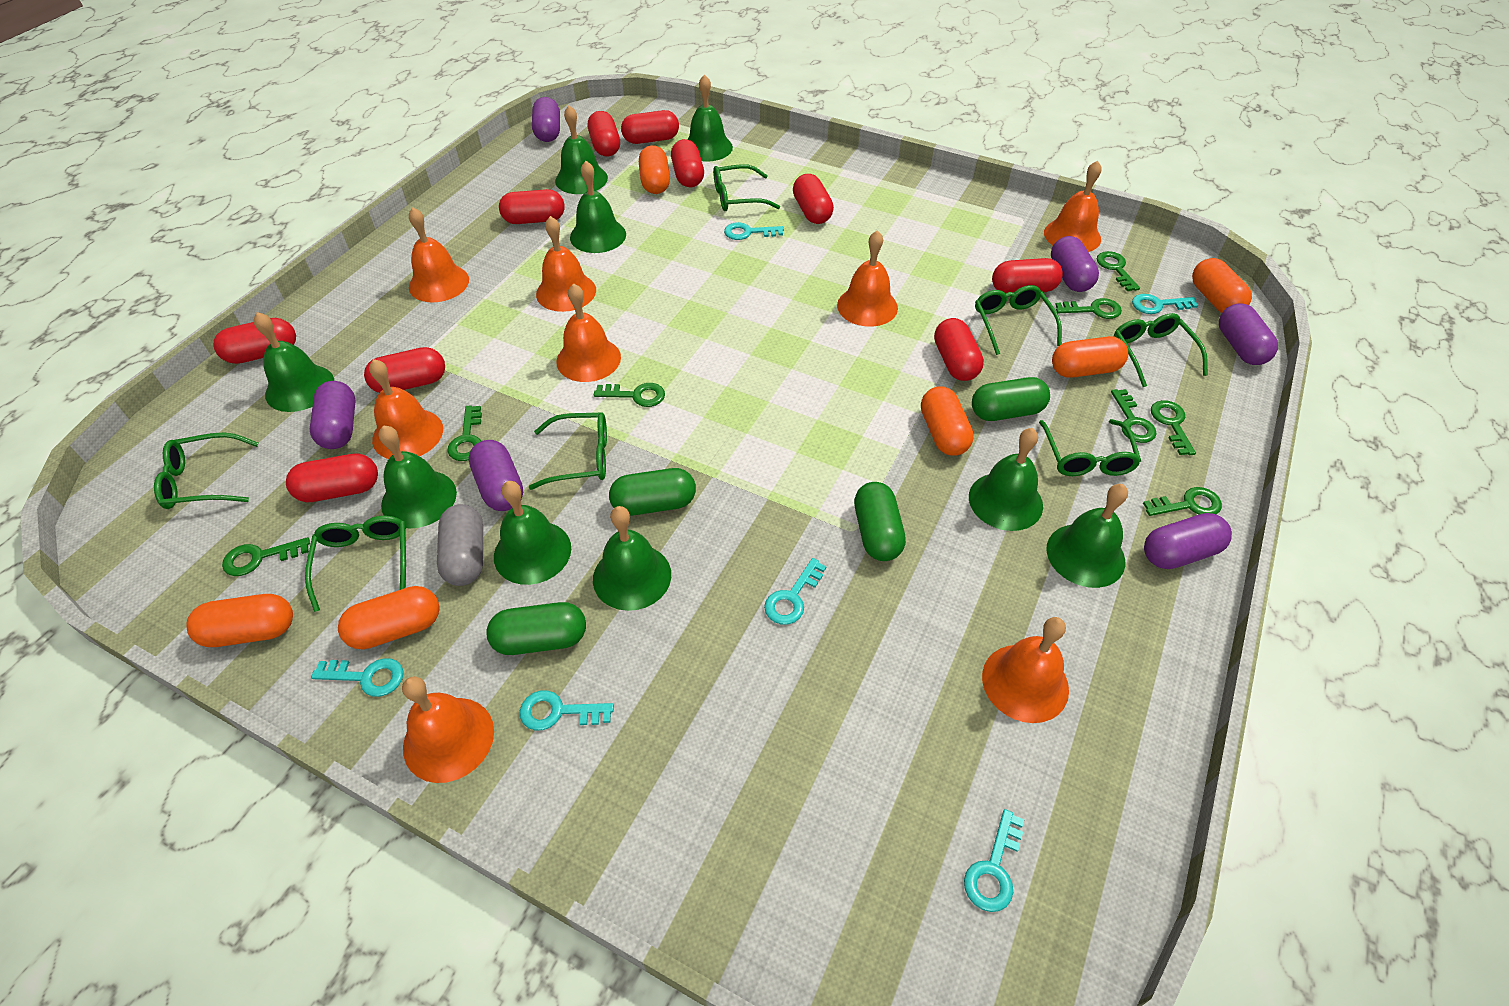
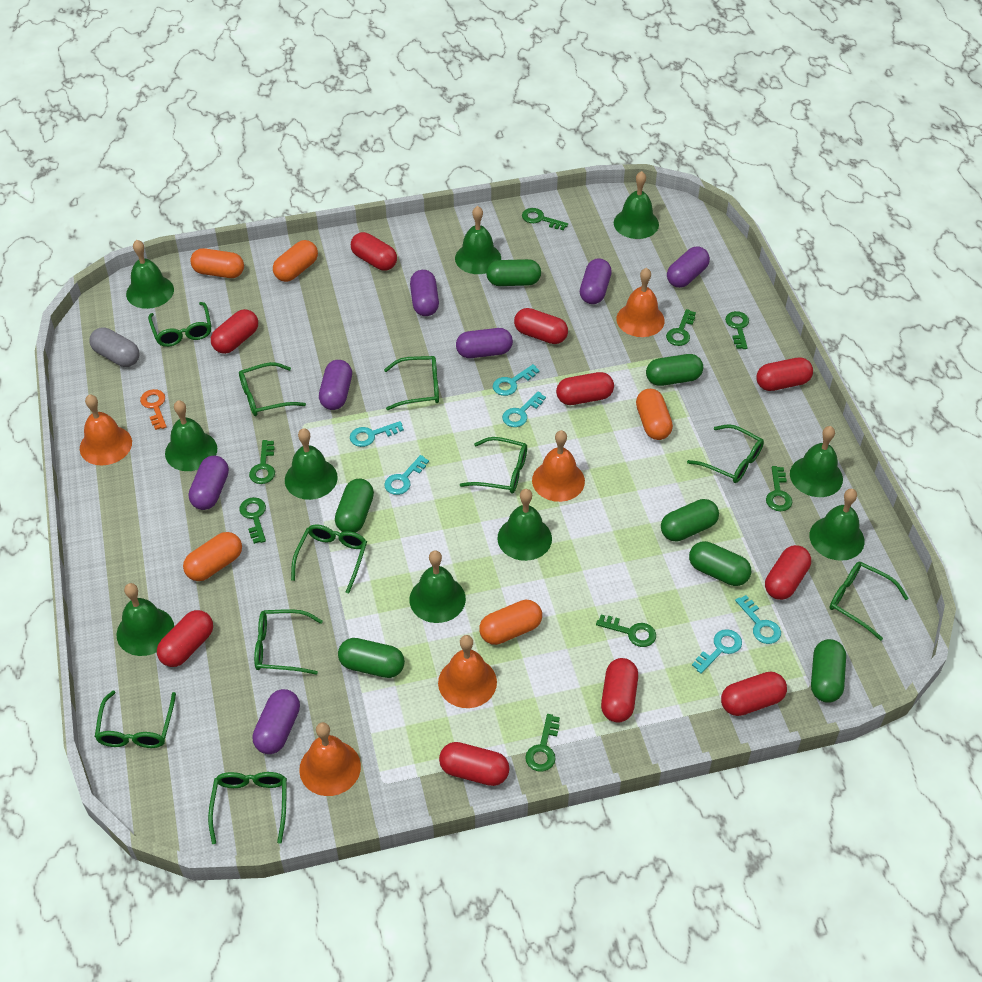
green bell: 9 -> 10
green capsule: 4 -> 7
green glasses: 7 -> 10
orange bell: 8 -> 5
orange capsule: 6 -> 5
orange key: 0 -> 1
purple capsule: 6 -> 7

